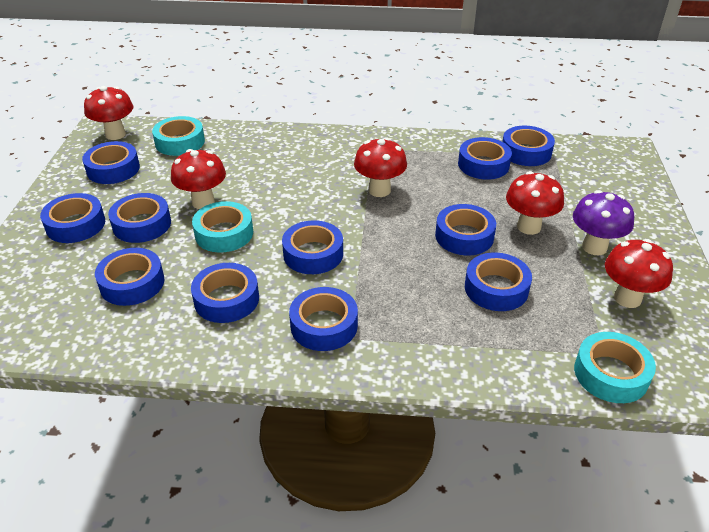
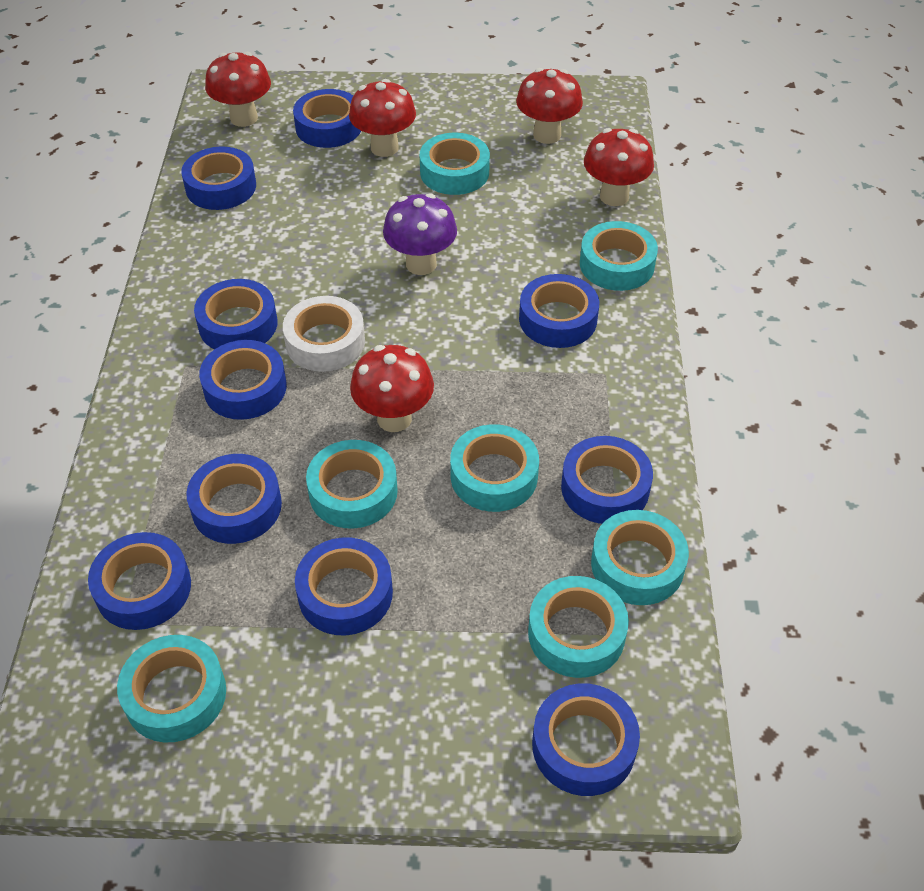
blue tape: 11 -> 10
turquoise tape: 3 -> 7
white tape: 0 -> 1

